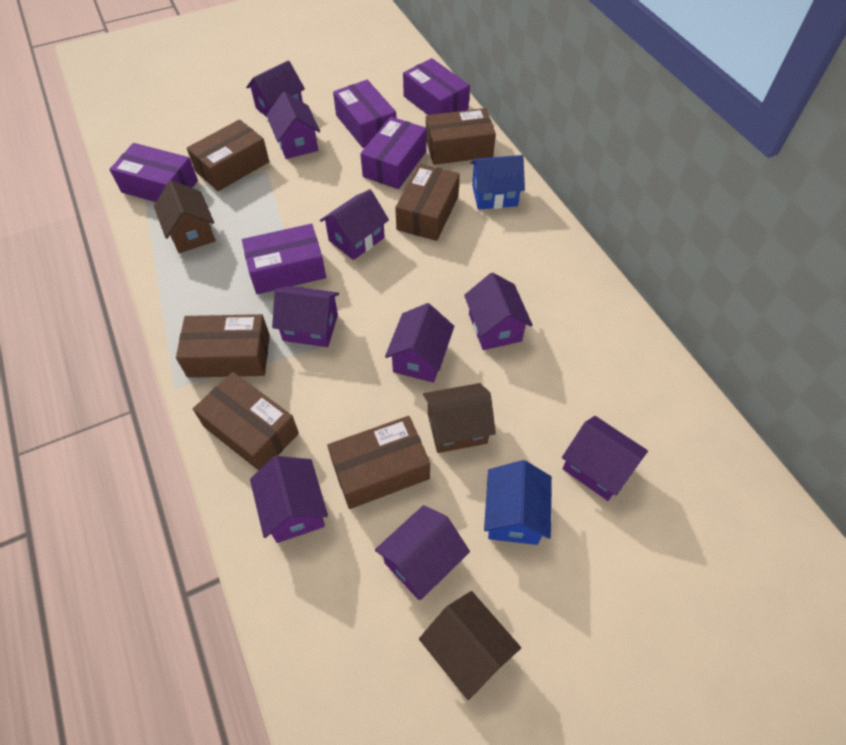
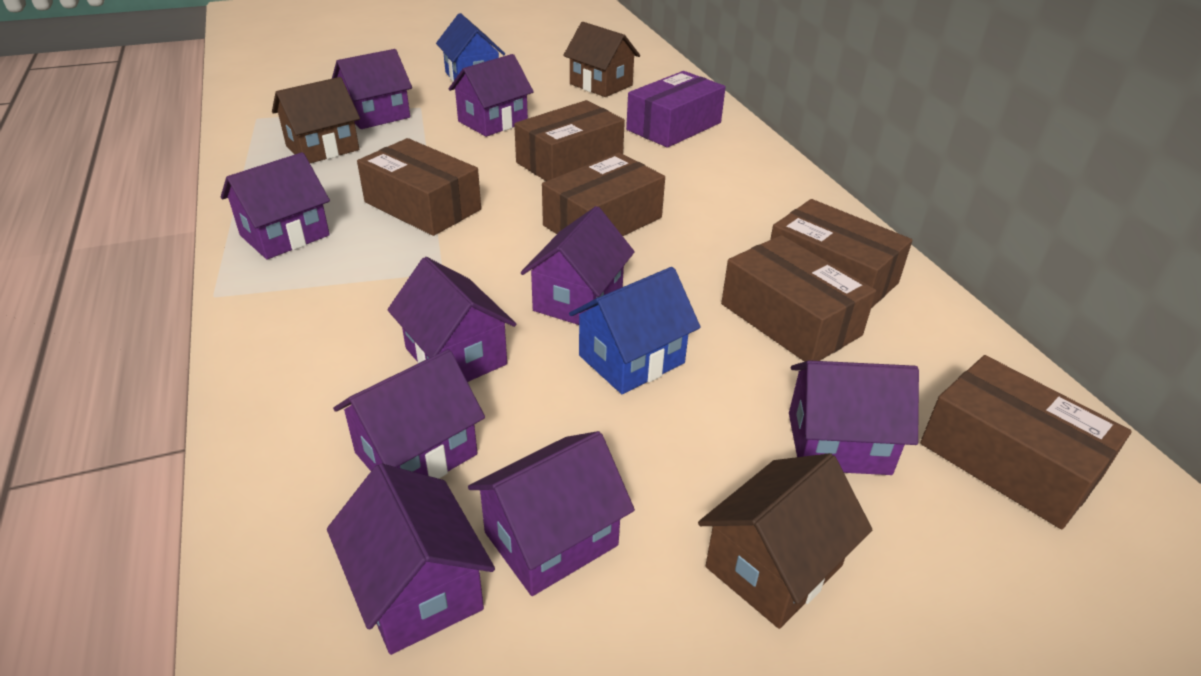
purple box: 5 -> 1

